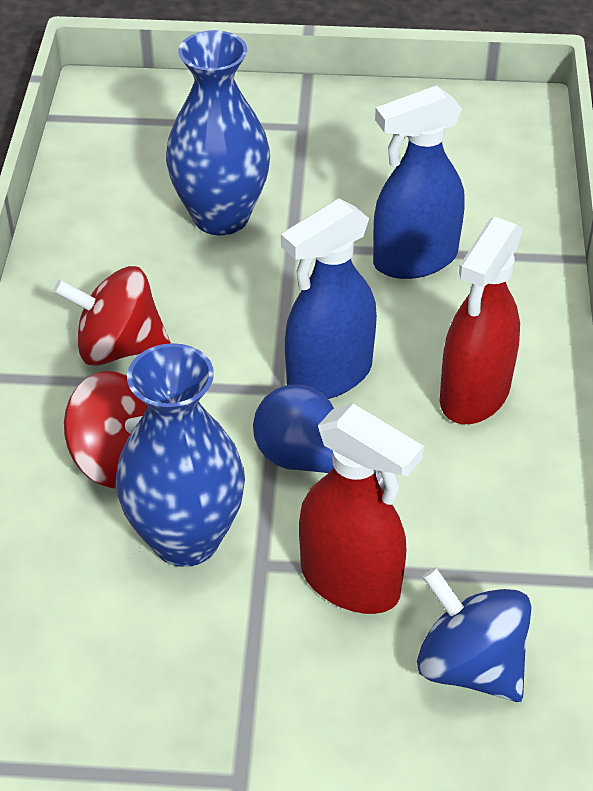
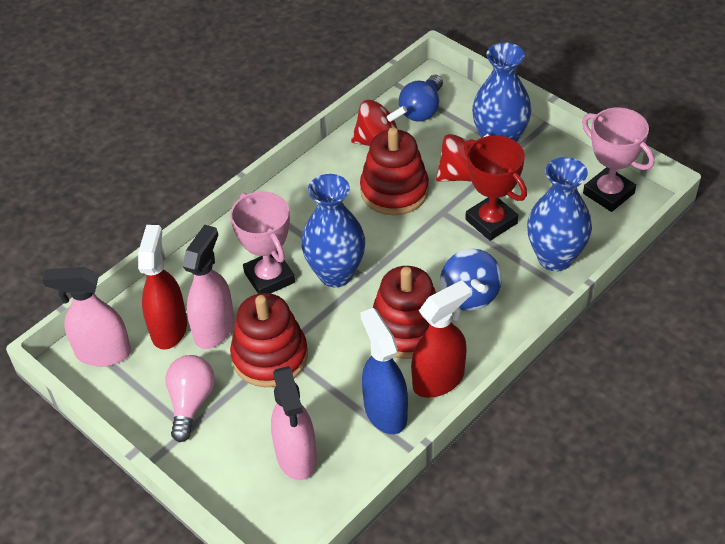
blue spray bottle: 2 -> 1
blue vase: 2 -> 3
pink light bulb: 0 -> 1
pink spray bottle: 0 -> 3
pink trophy: 0 -> 2
red stacking toy: 0 -> 3
red trophy: 0 -> 1

